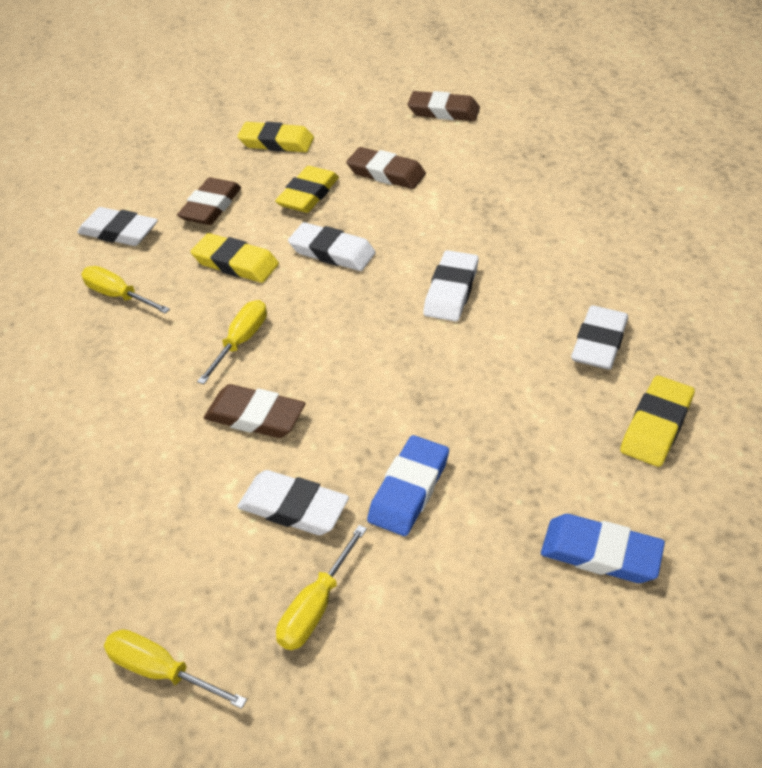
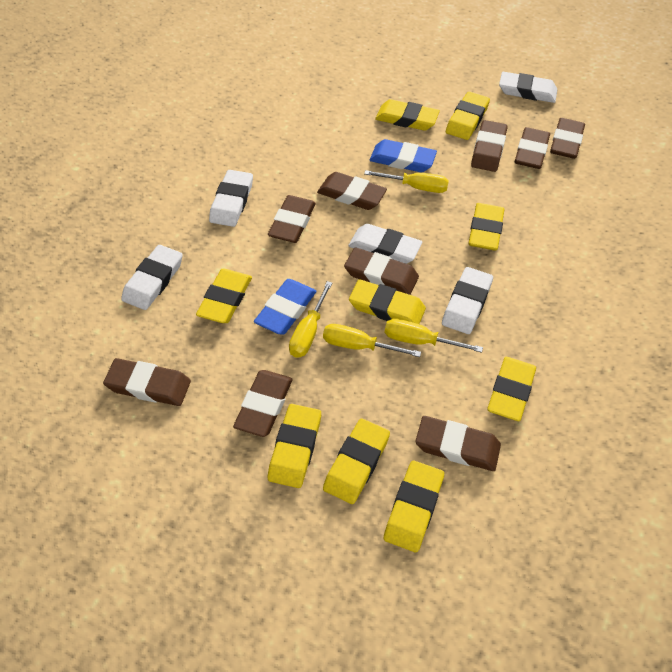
brown eraser: 4 -> 9
yellow eraser: 4 -> 9

